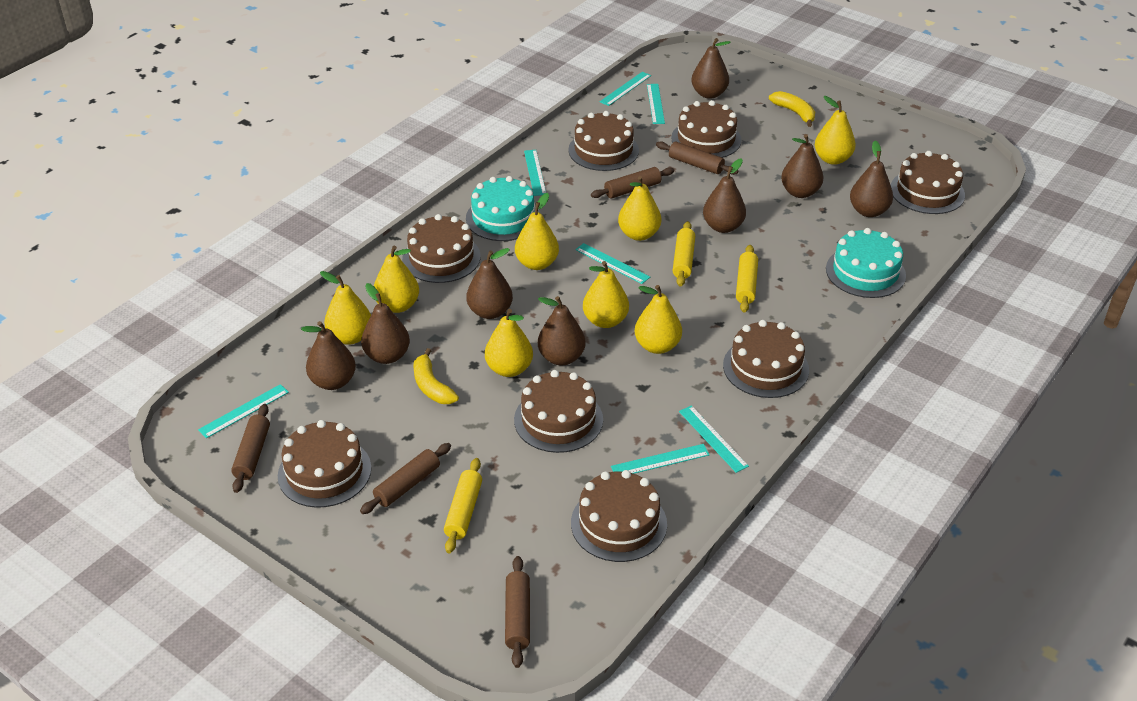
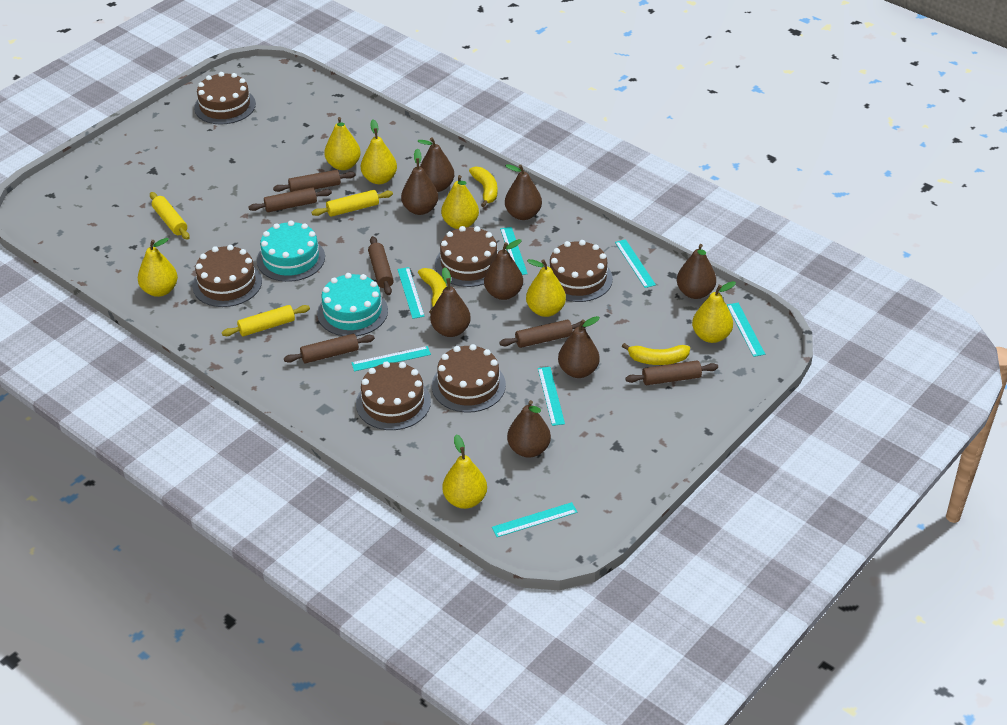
brown cake: 8 -> 6
brown rolling pin: 5 -> 6
yellow banana: 2 -> 3
yellow pear: 8 -> 7

